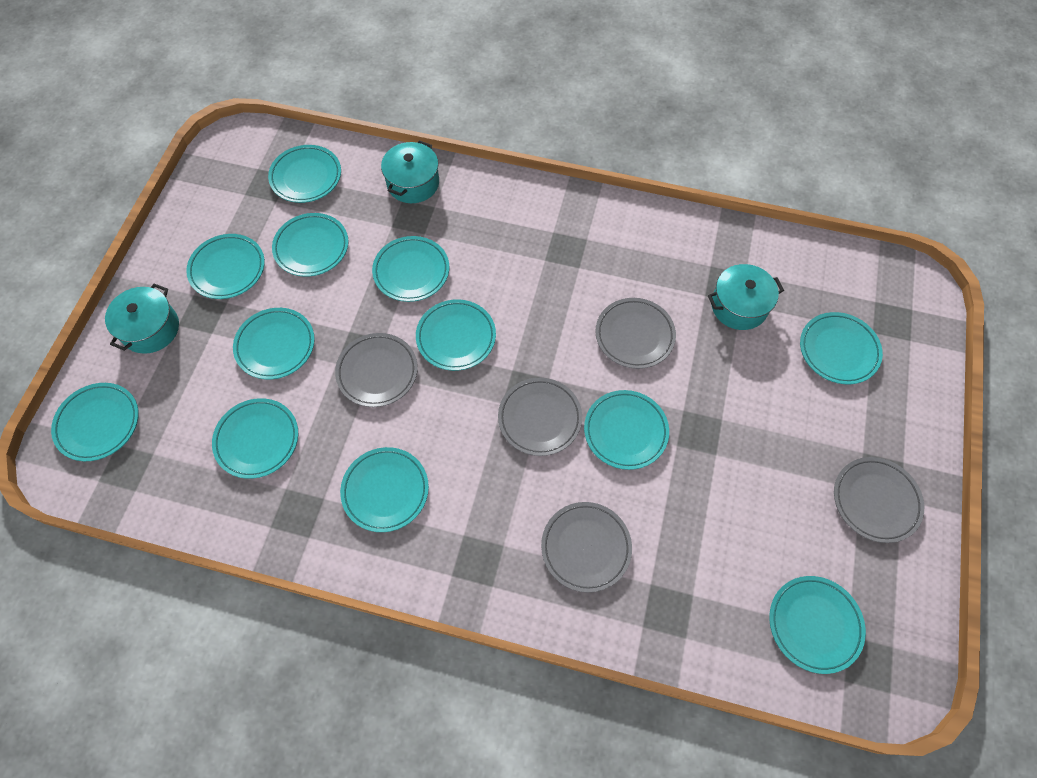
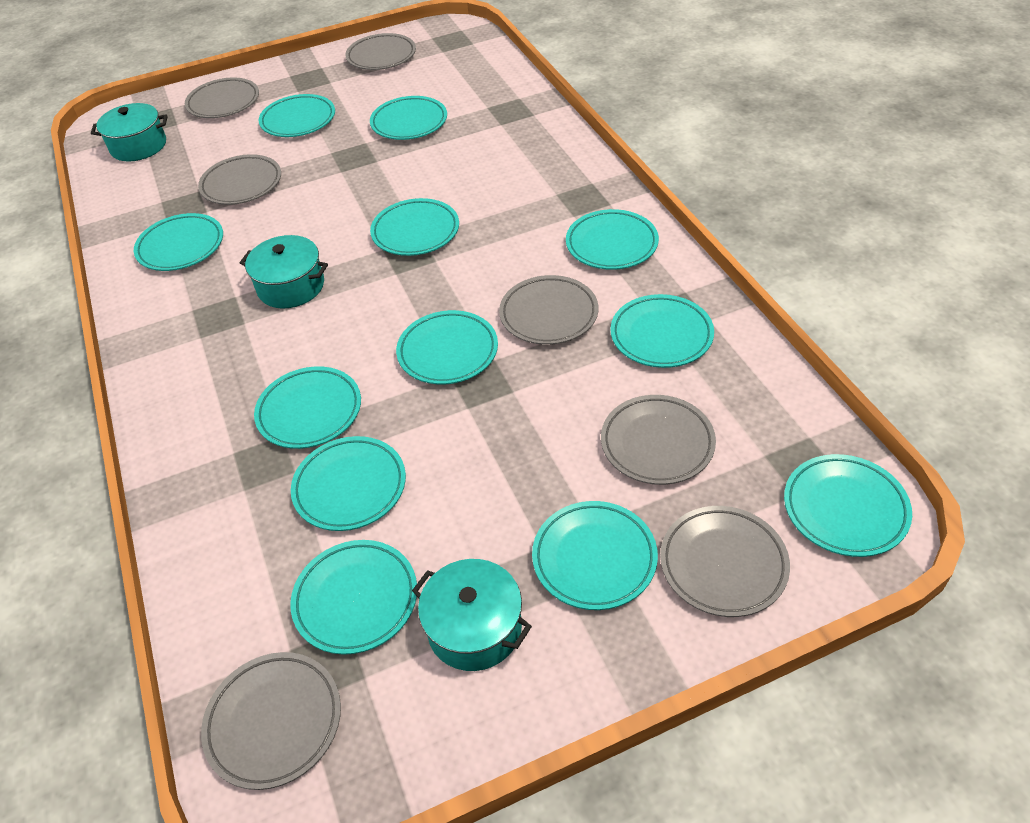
grey plate: 5 -> 7

